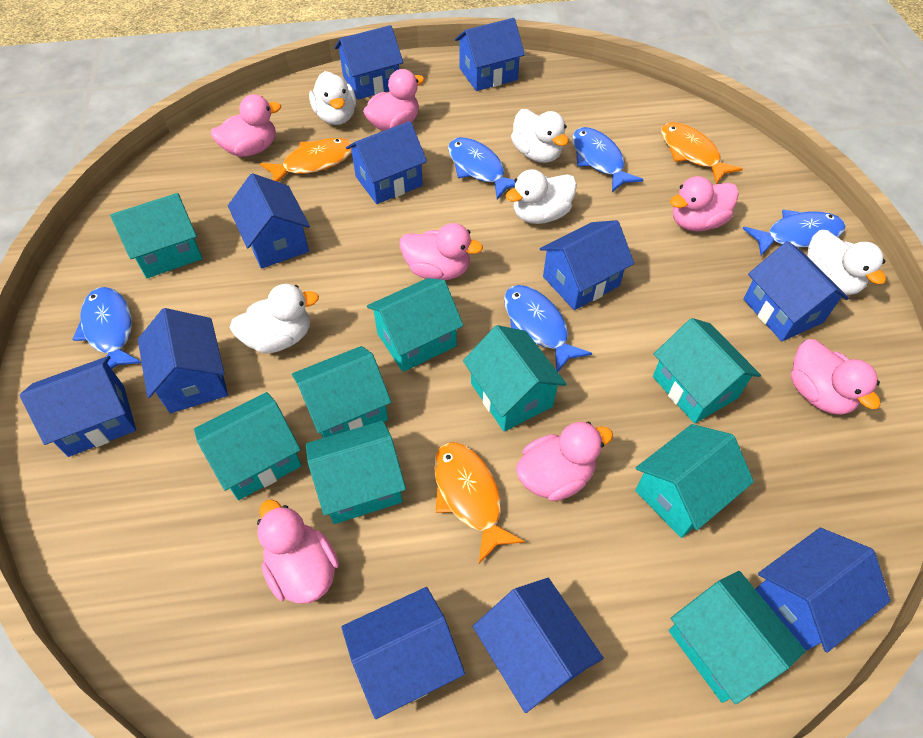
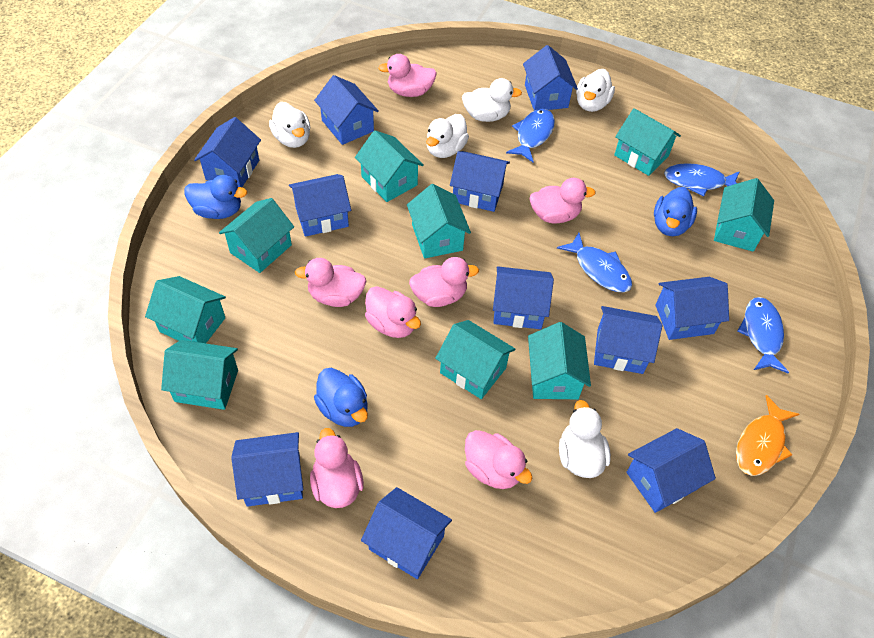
blue duck: 0 -> 3
blue fish: 5 -> 4
orange fish: 3 -> 1

